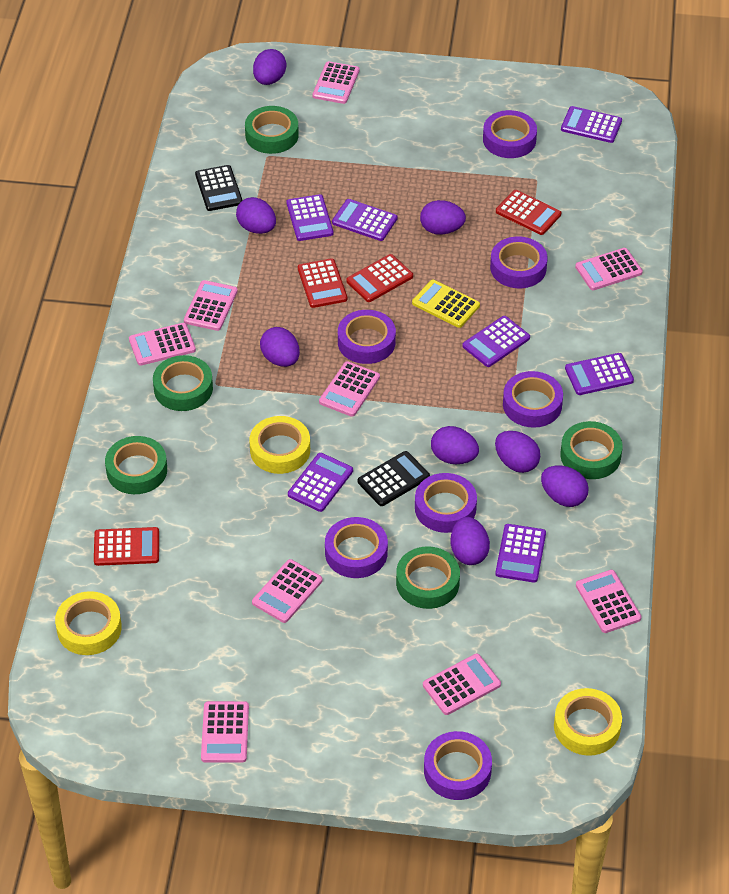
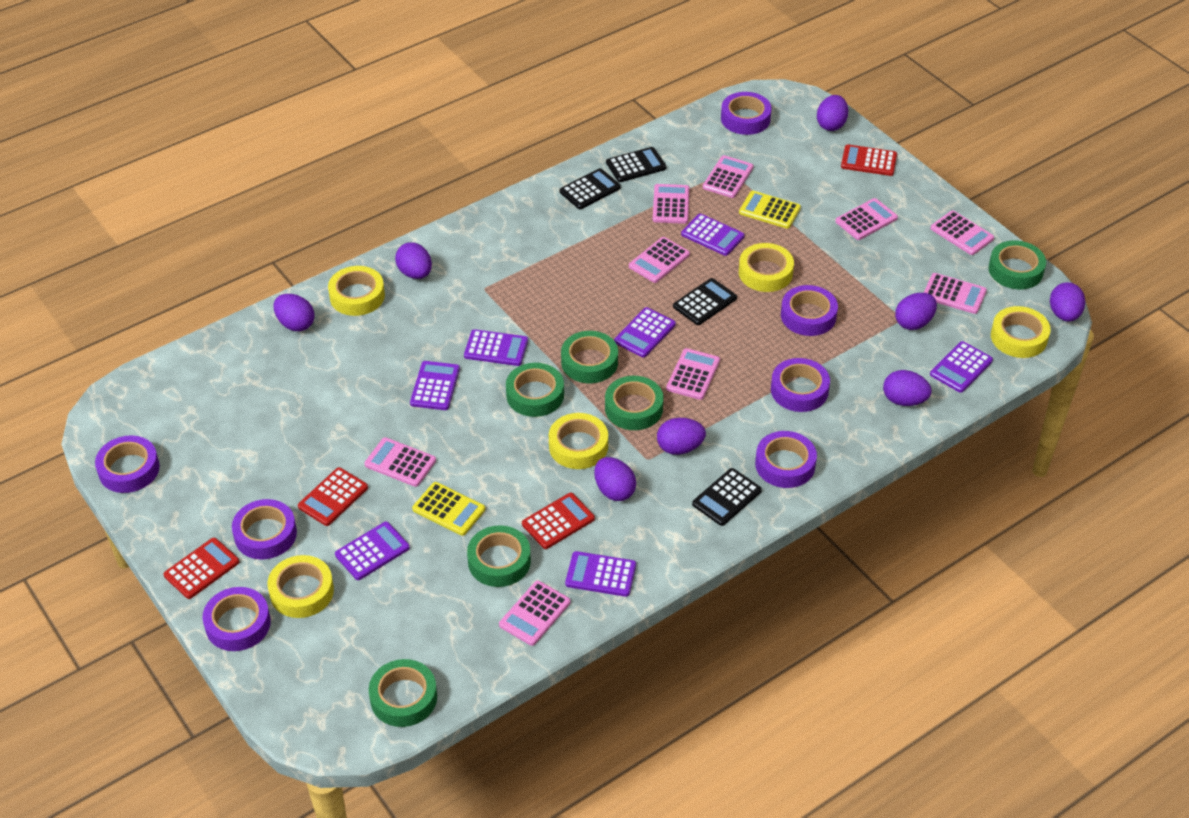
black calculator: 2 -> 4
green tape: 5 -> 6
yellow calculator: 1 -> 2
yellow tape: 3 -> 5

